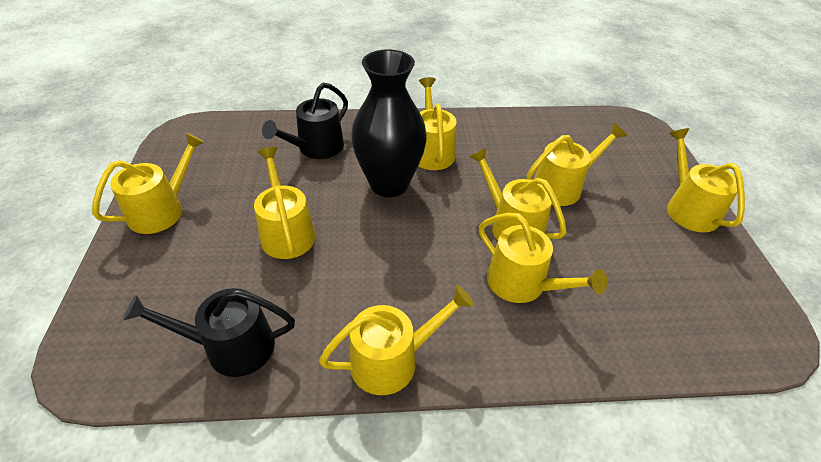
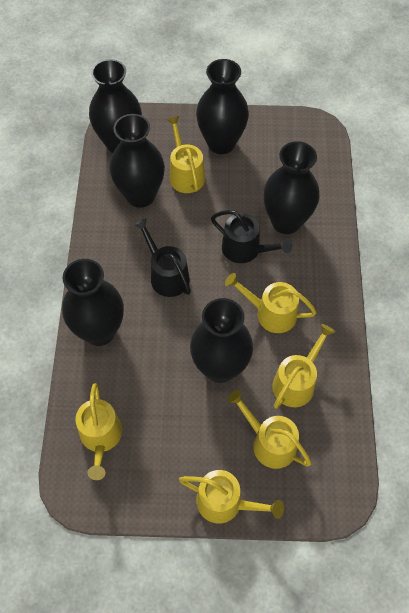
black vase: 1 -> 6
yellow watering can: 8 -> 6

